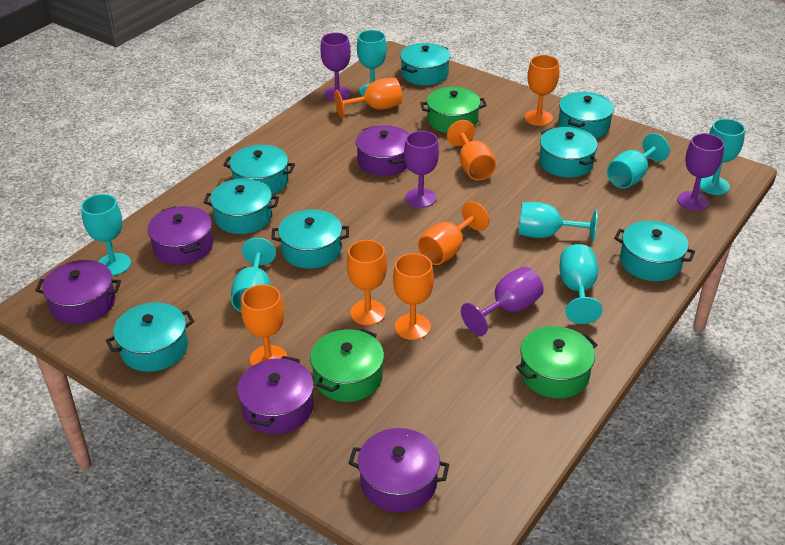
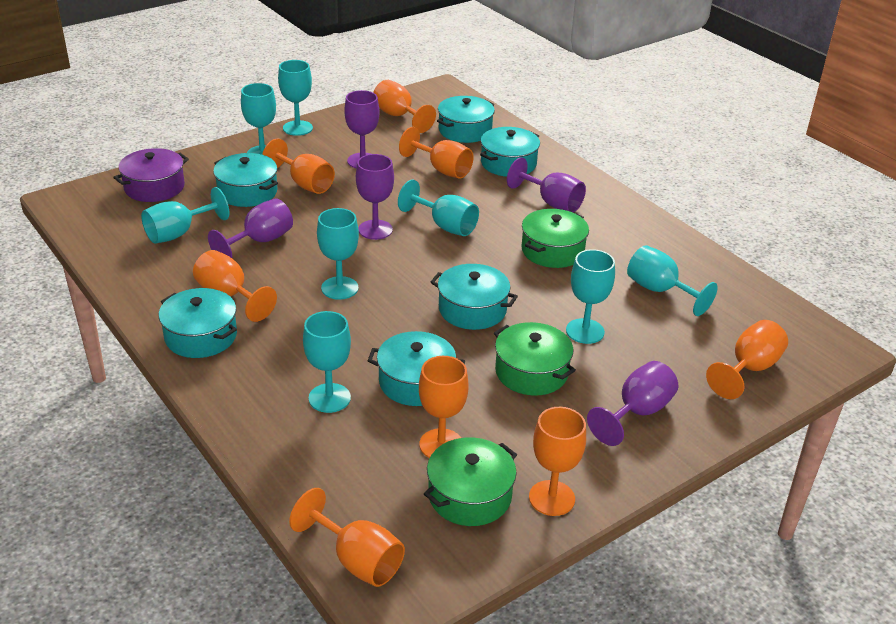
orange goblet: 7 -> 8
purple goblet: 4 -> 5
purple pot: 5 -> 1
turquoise goblet: 7 -> 8
turquoise pot: 8 -> 6

